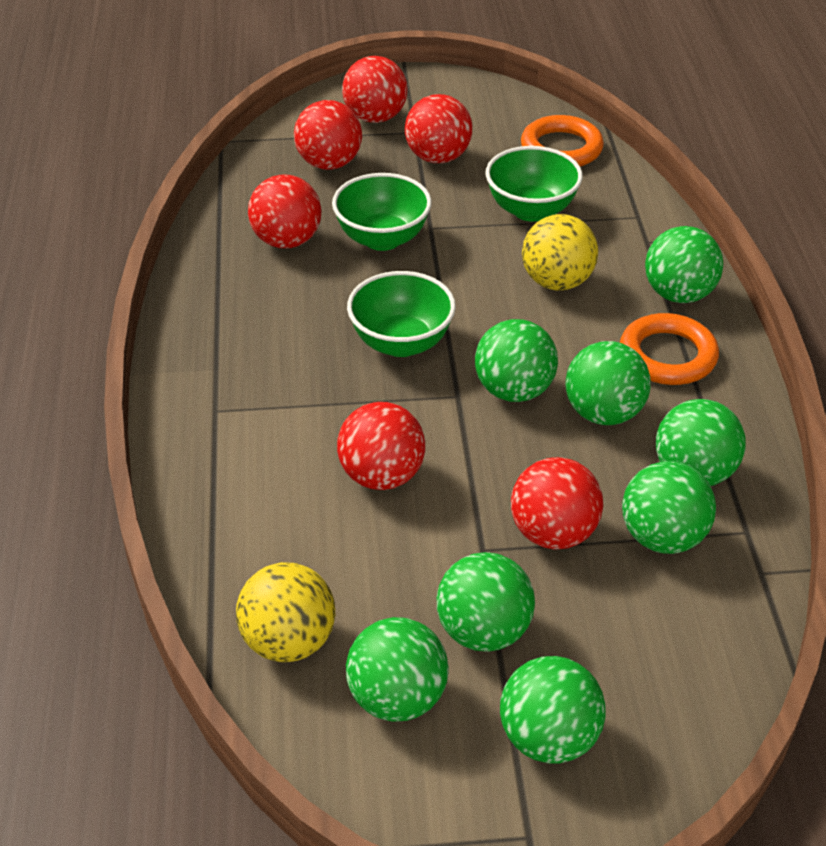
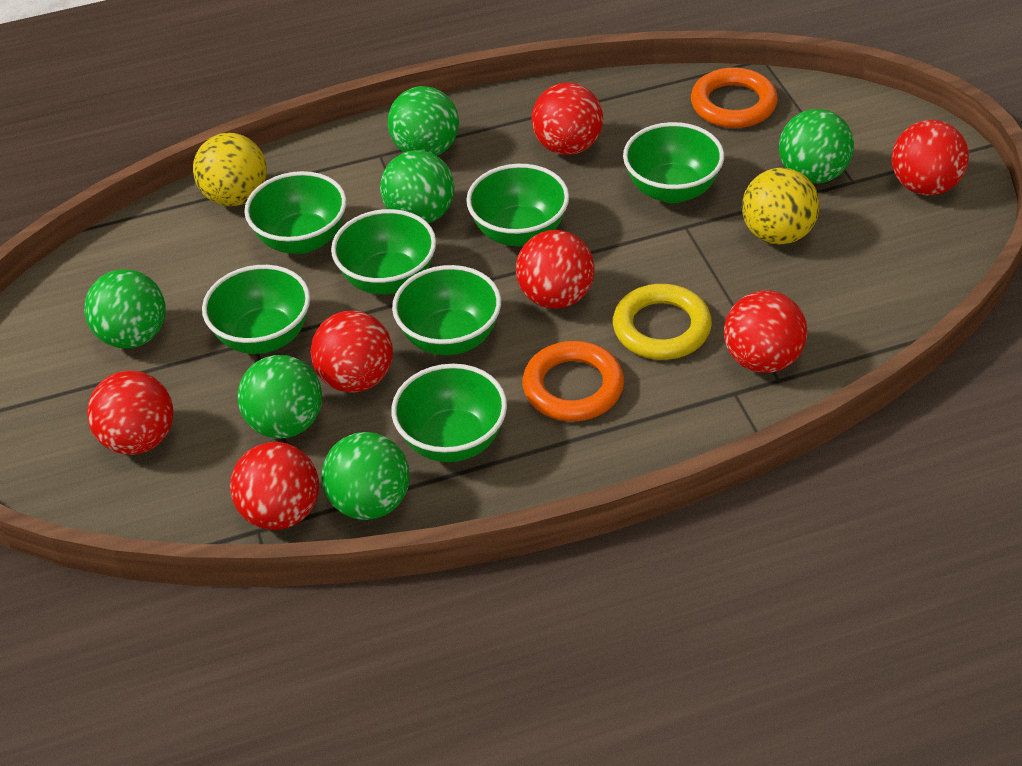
green ball: 8 -> 6
green bowl: 3 -> 7
red ball: 6 -> 7
yellow ring: 0 -> 1

